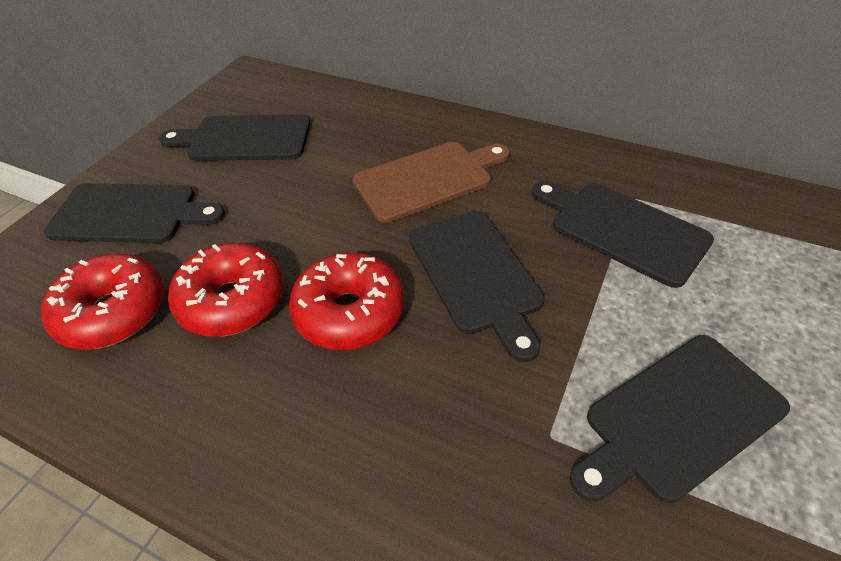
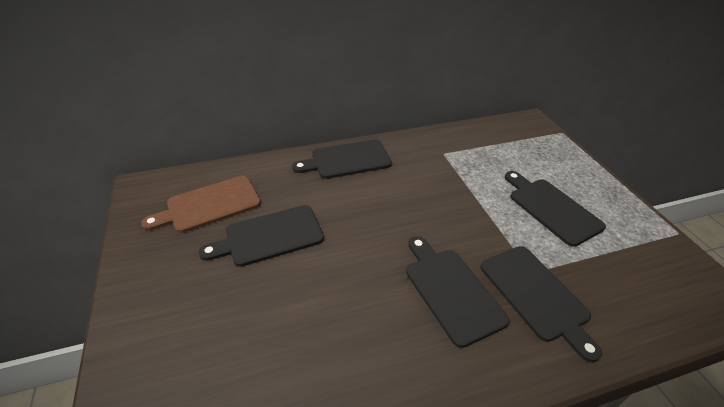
red donut: 3 -> 0

